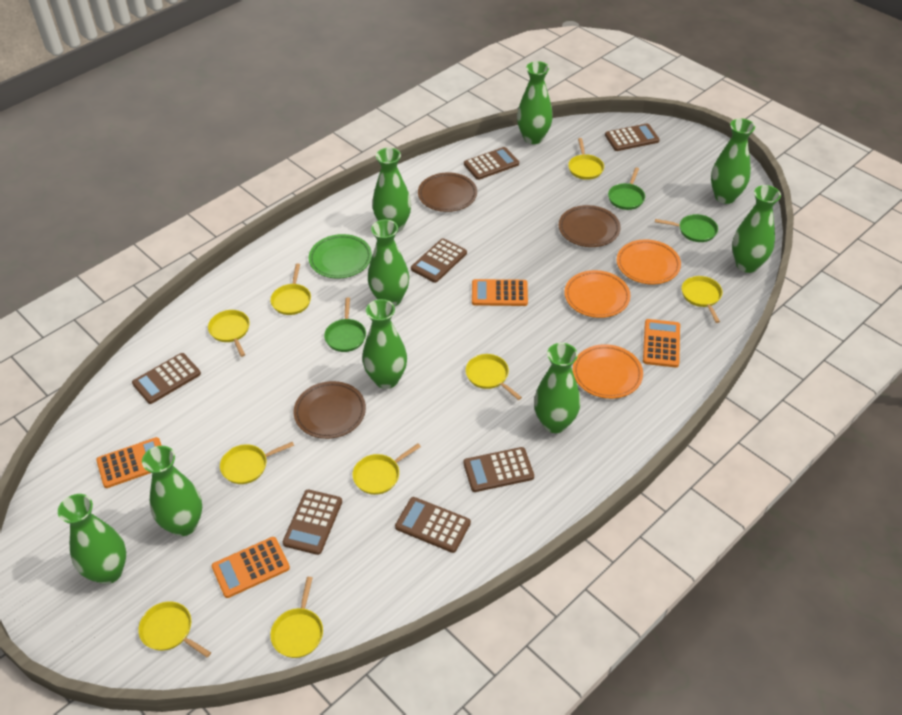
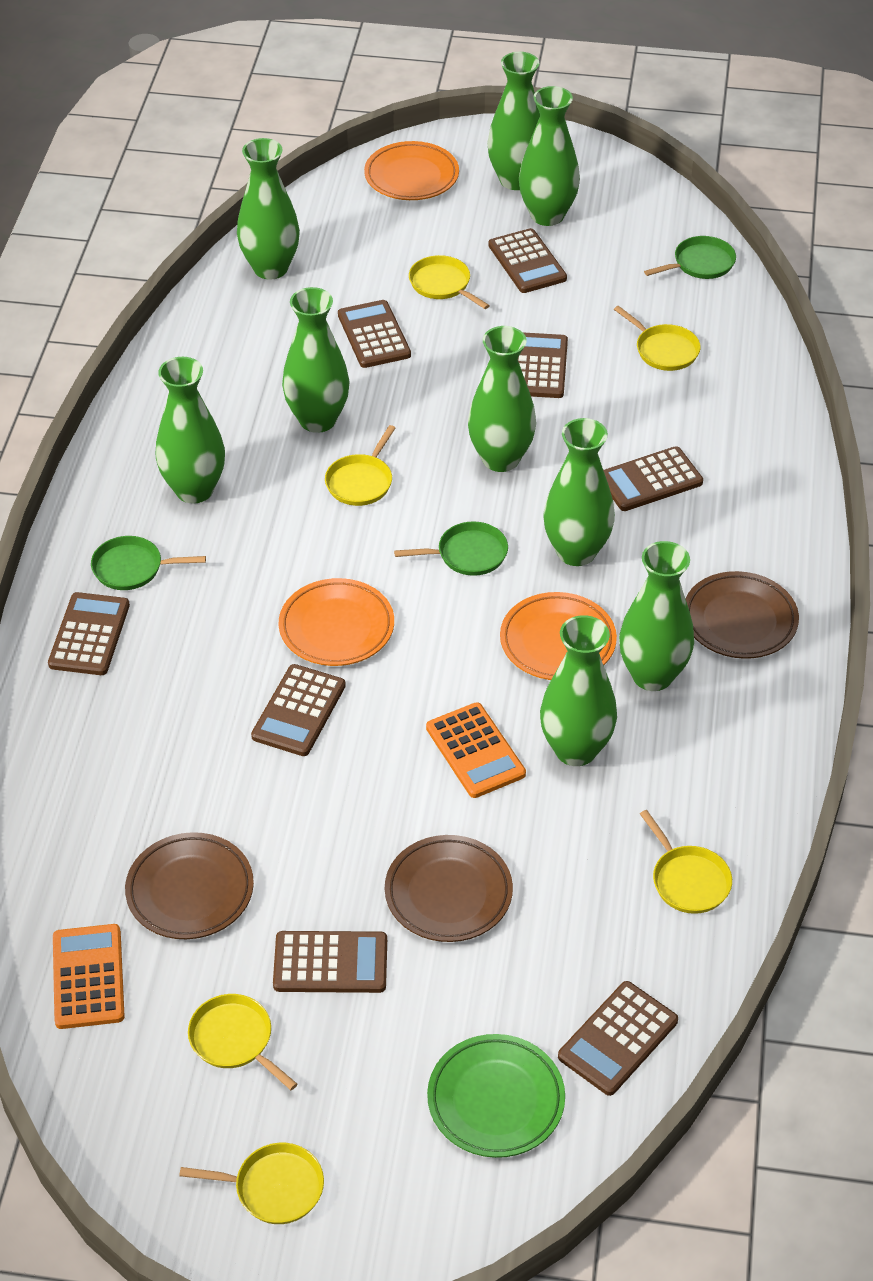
brown calculator: 7 -> 8
orange calculator: 4 -> 2
yellow pan: 9 -> 6

